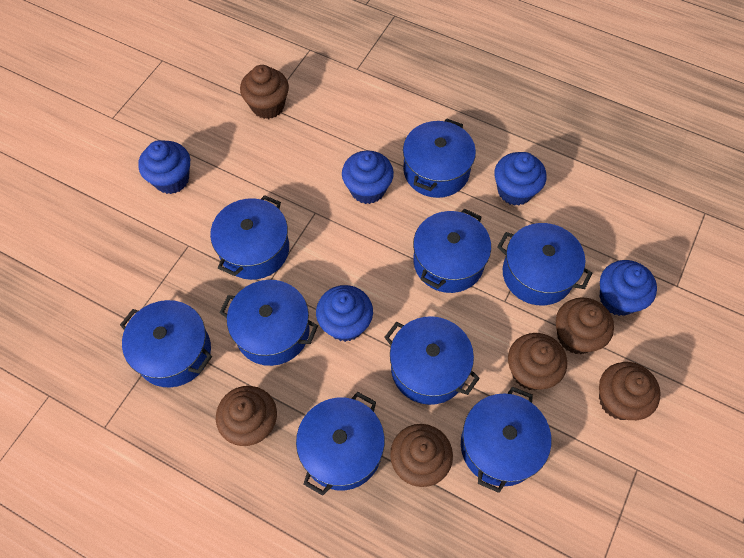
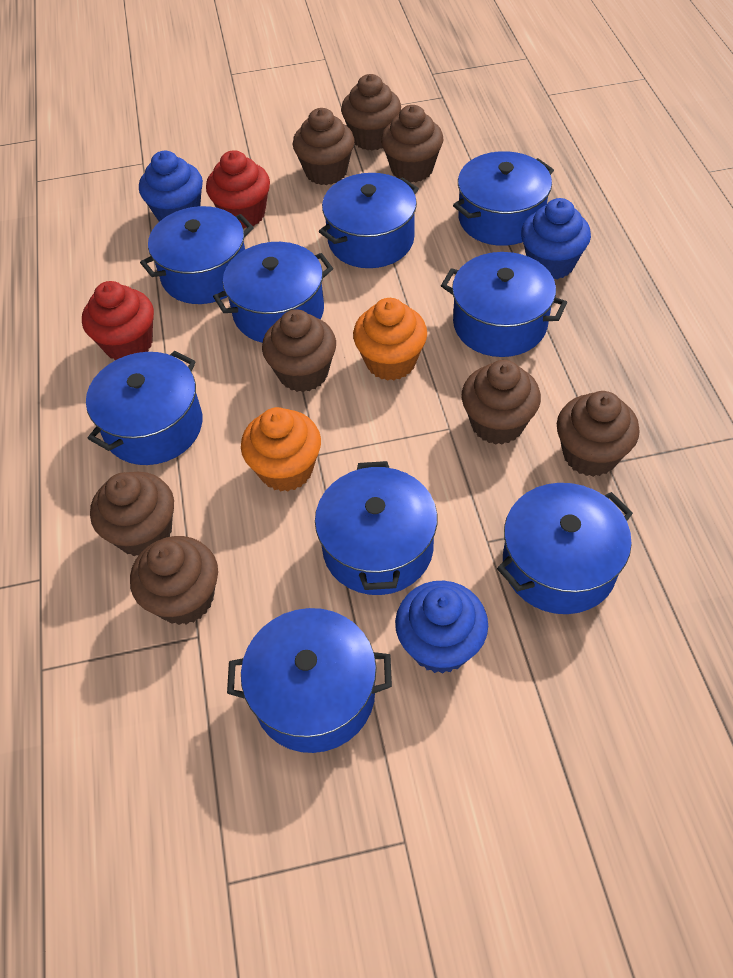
blue cupcake: 5 -> 3
brown cupcake: 6 -> 8
orange cupcake: 0 -> 2
red cupcake: 0 -> 2

